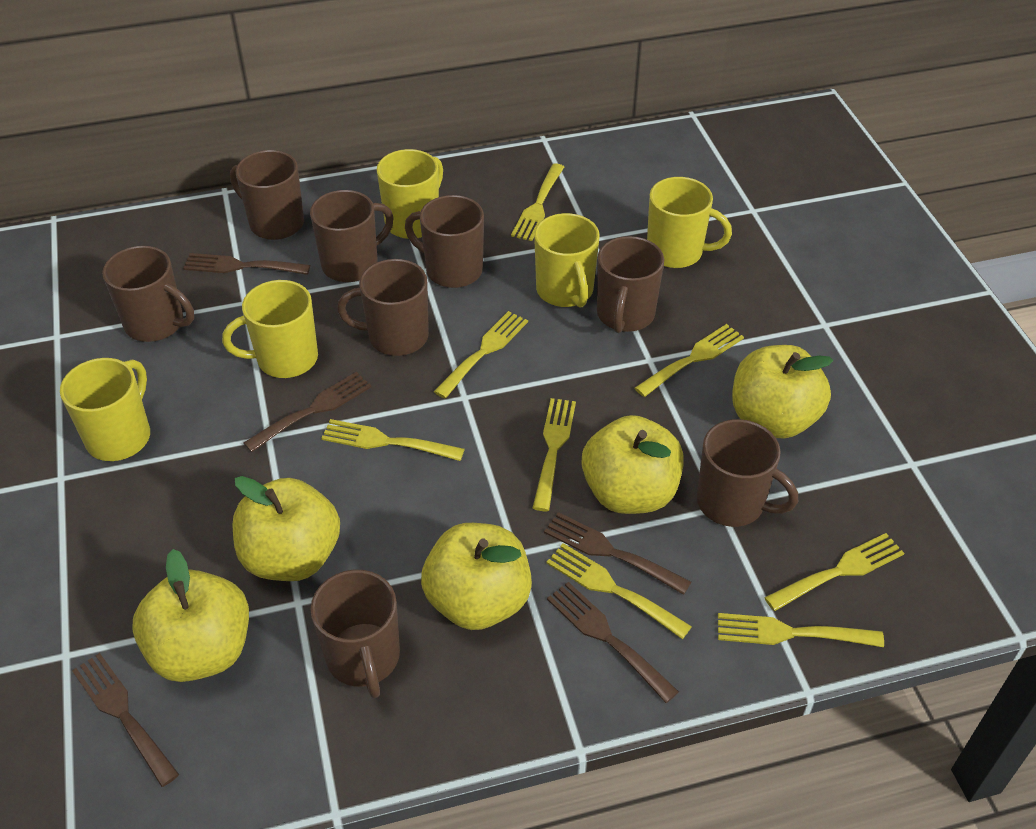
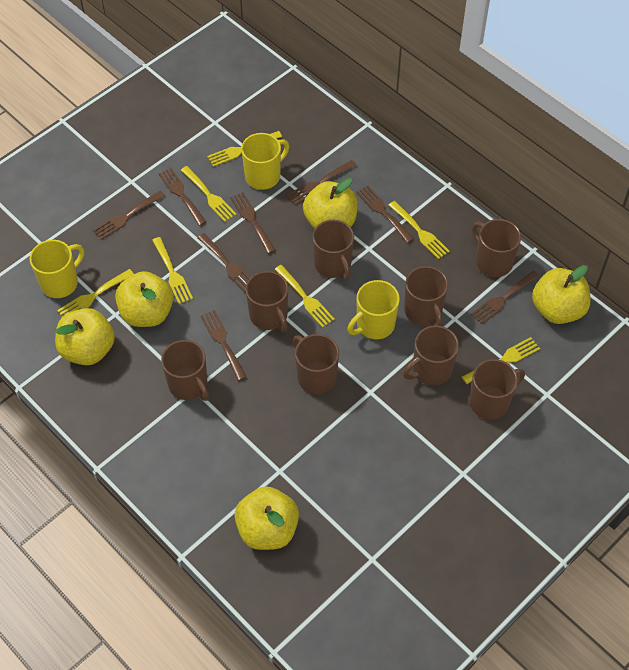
brown fork: 5 -> 8
yellow fork: 8 -> 7
yellow mug: 5 -> 3

